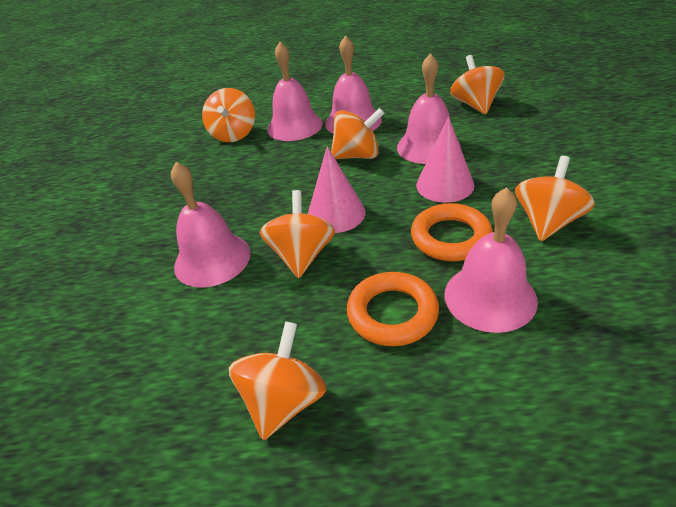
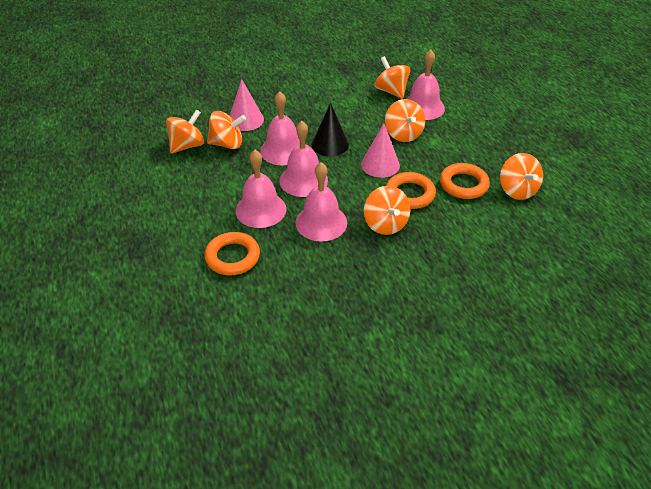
black cone: 0 -> 1
orange ring: 2 -> 3

